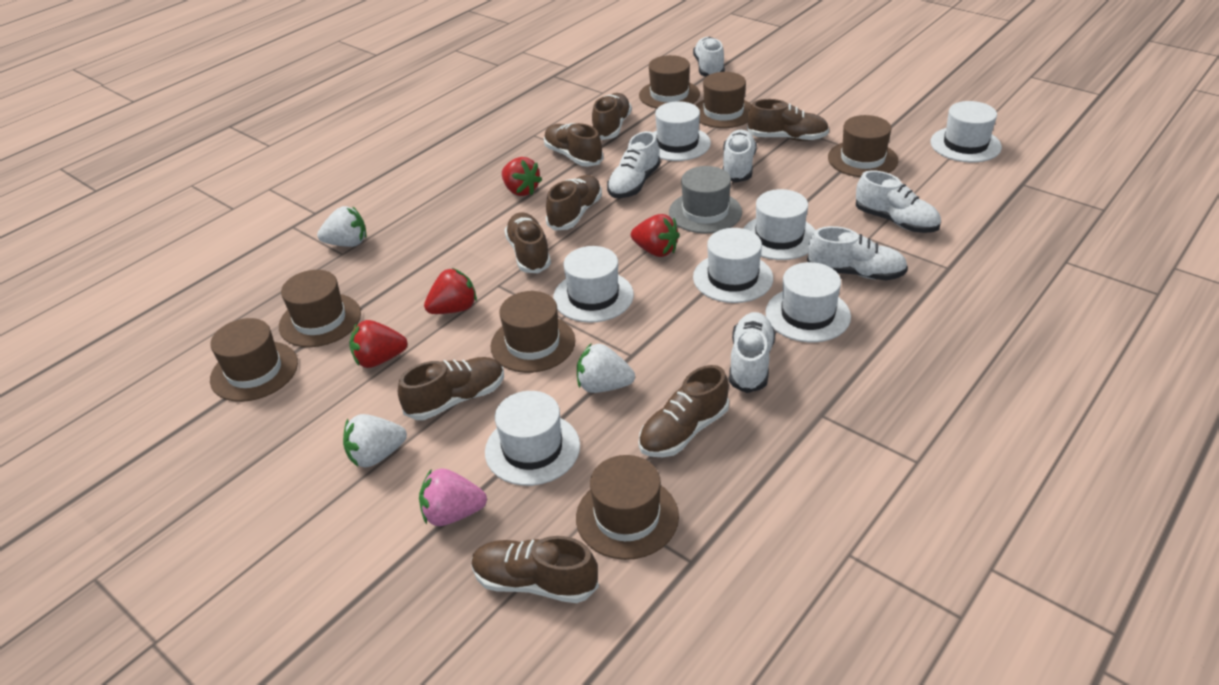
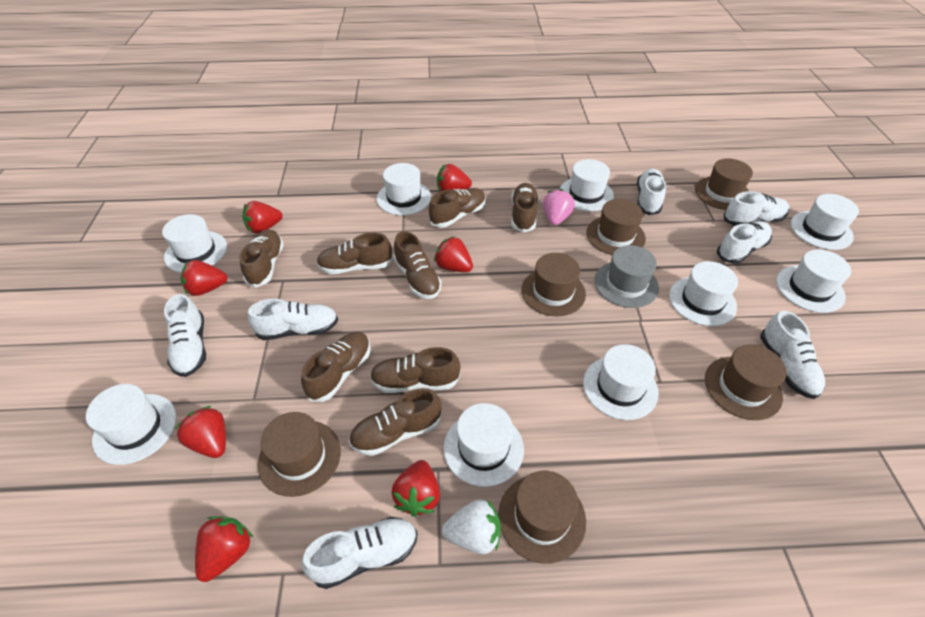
brown hat: 7 -> 6
red strawberry: 4 -> 7
white hat: 7 -> 9
white shoe: 6 -> 7
white strawberry: 3 -> 1

